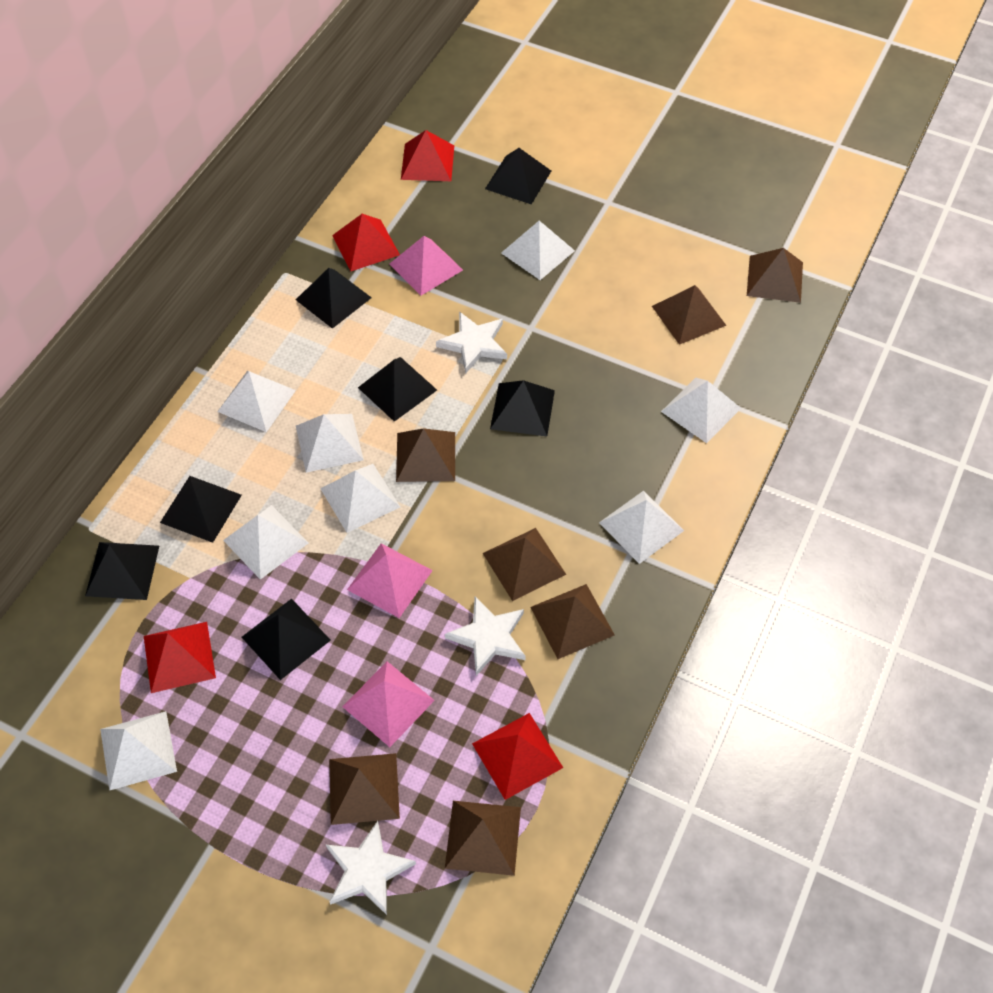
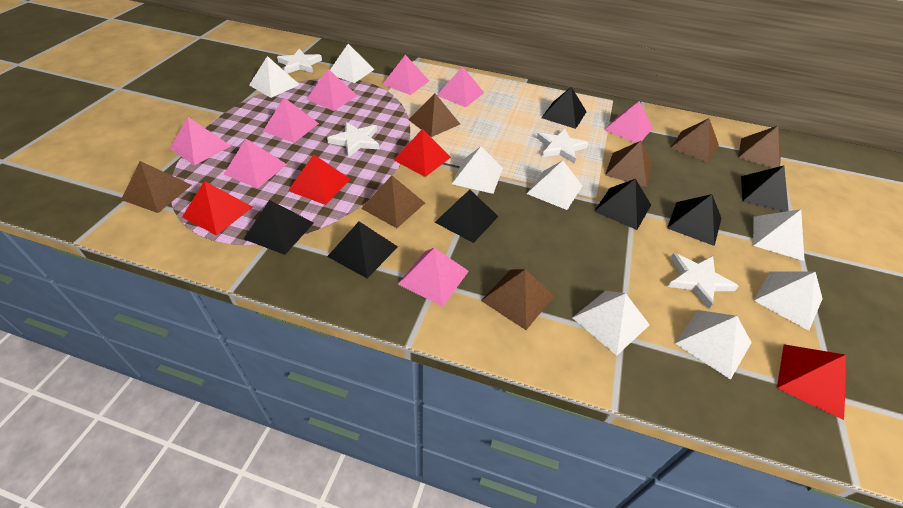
pink pyramid: 3 -> 8
white star: 3 -> 4

